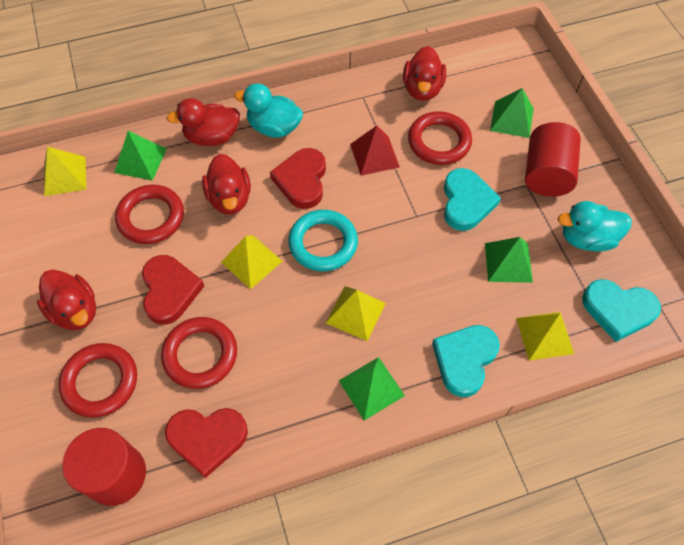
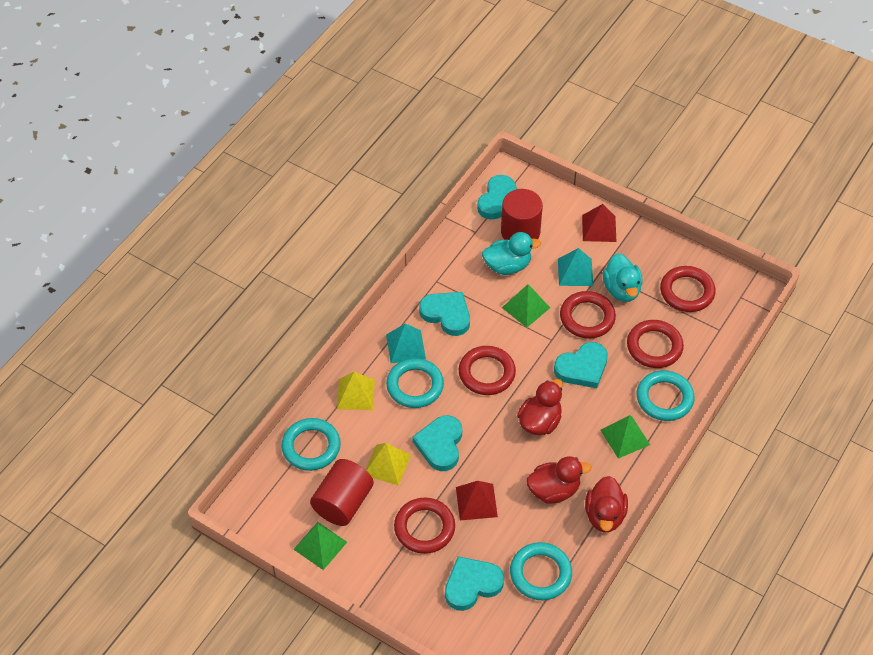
green pyramid: 4 -> 3
red duck: 4 -> 3
red heart: 3 -> 0
red pyramid: 1 -> 2
red ring: 4 -> 5
turquoise heart: 3 -> 5
turquoise pyramid: 0 -> 2
turquoise ring: 1 -> 4
yellow pyramid: 4 -> 2

